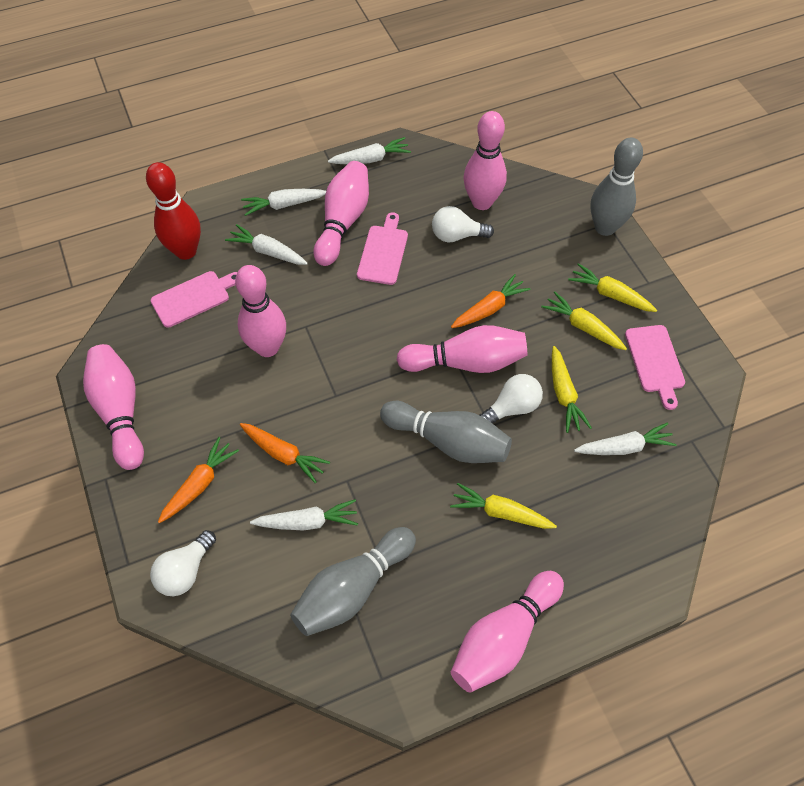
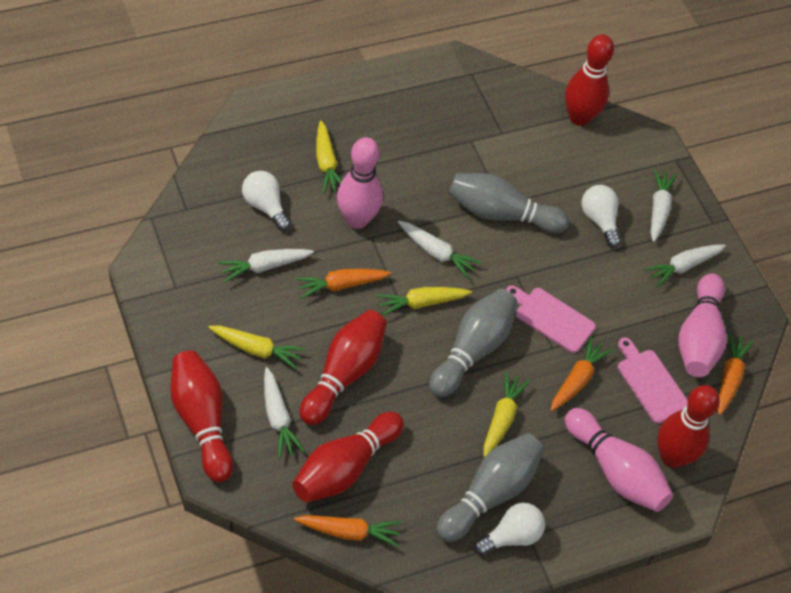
orange carrot: 3 -> 4
pink bowling pin: 6 -> 3
pink cutting board: 3 -> 2
red bowling pin: 1 -> 5

